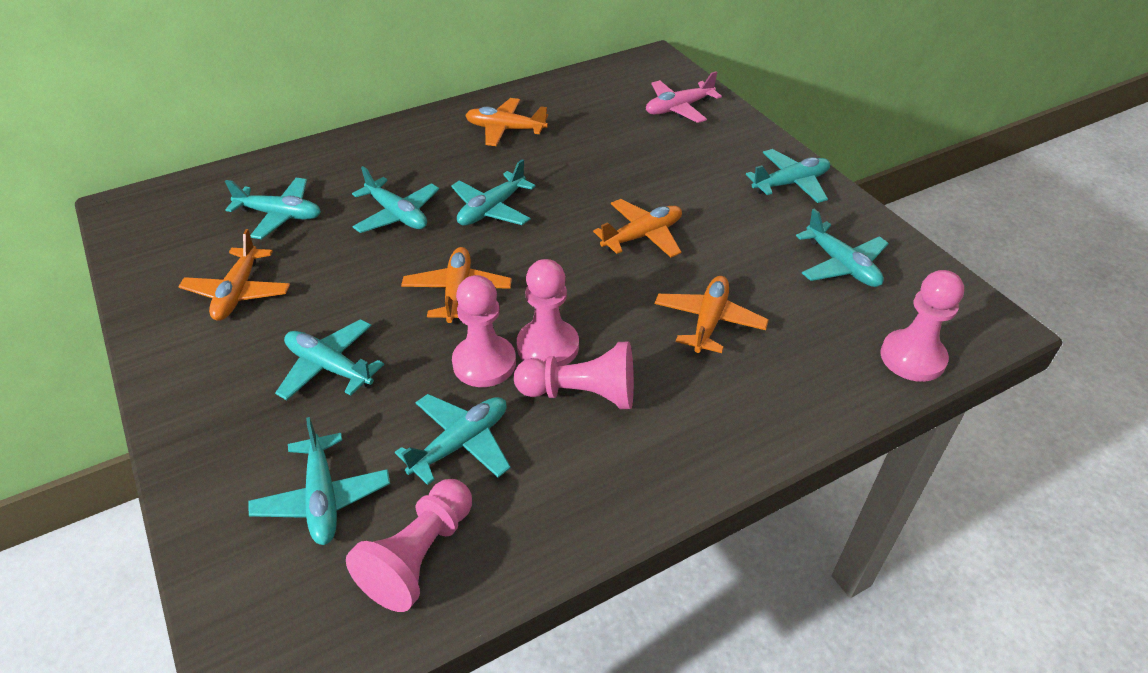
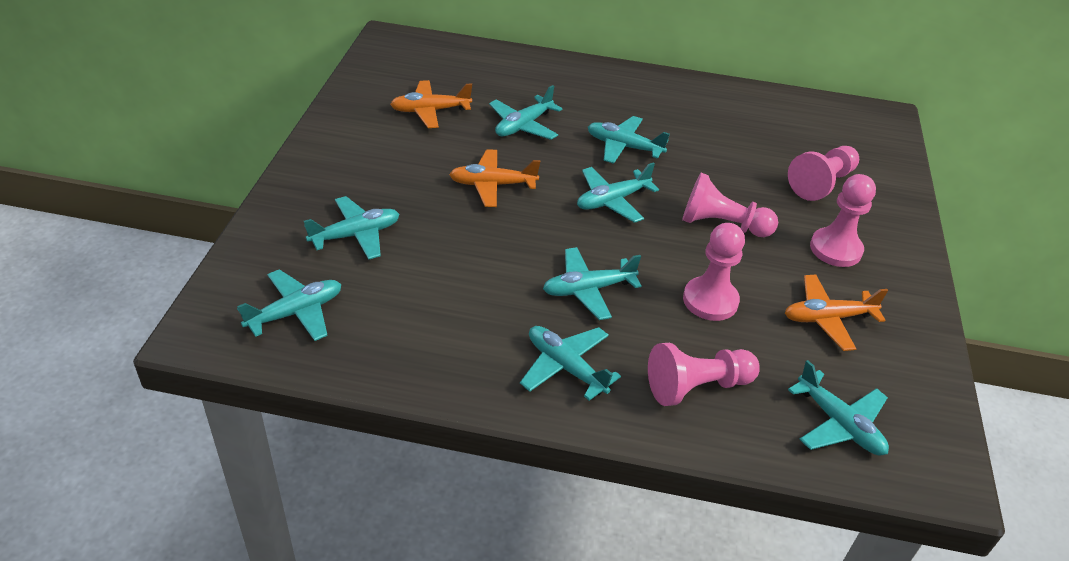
orange plane: 5 -> 3
pink plane: 1 -> 0

